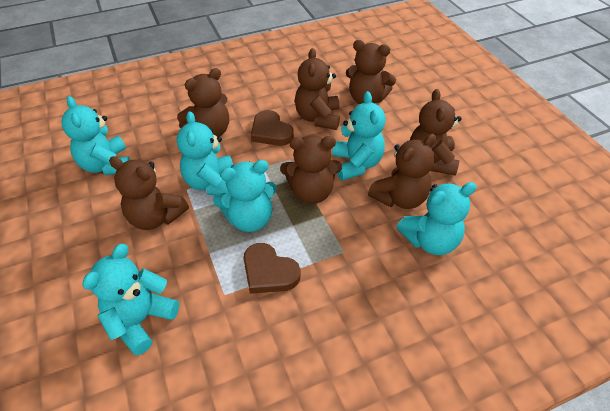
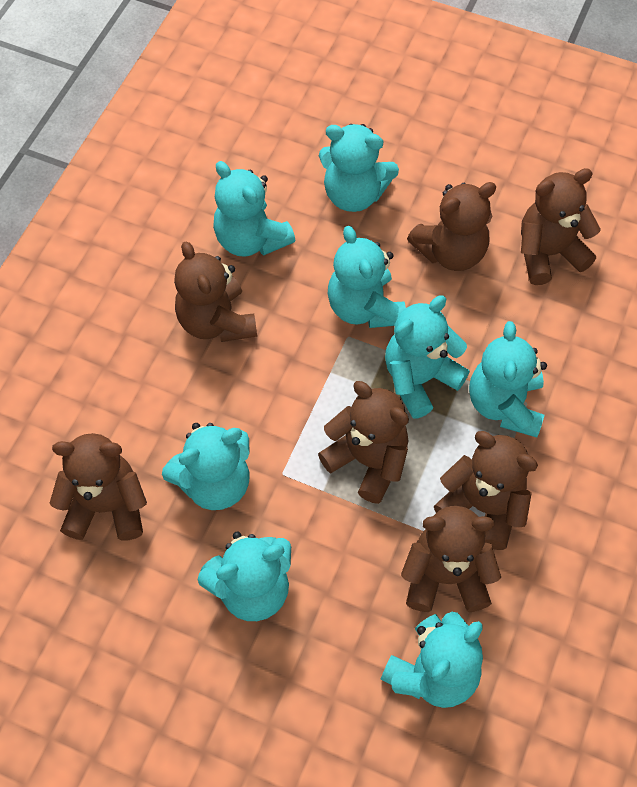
brown heart: 2 -> 0
turquoise teddy bear: 6 -> 8

